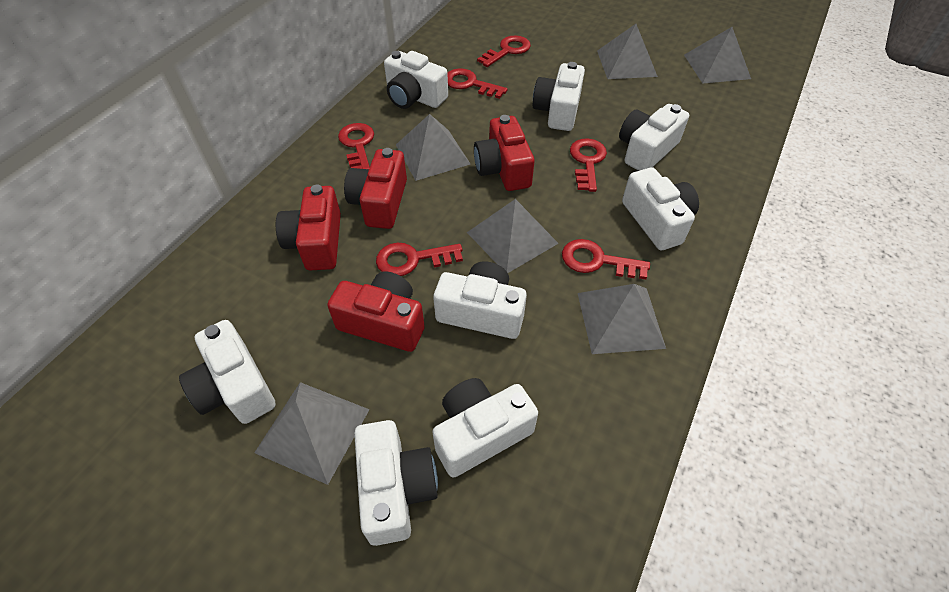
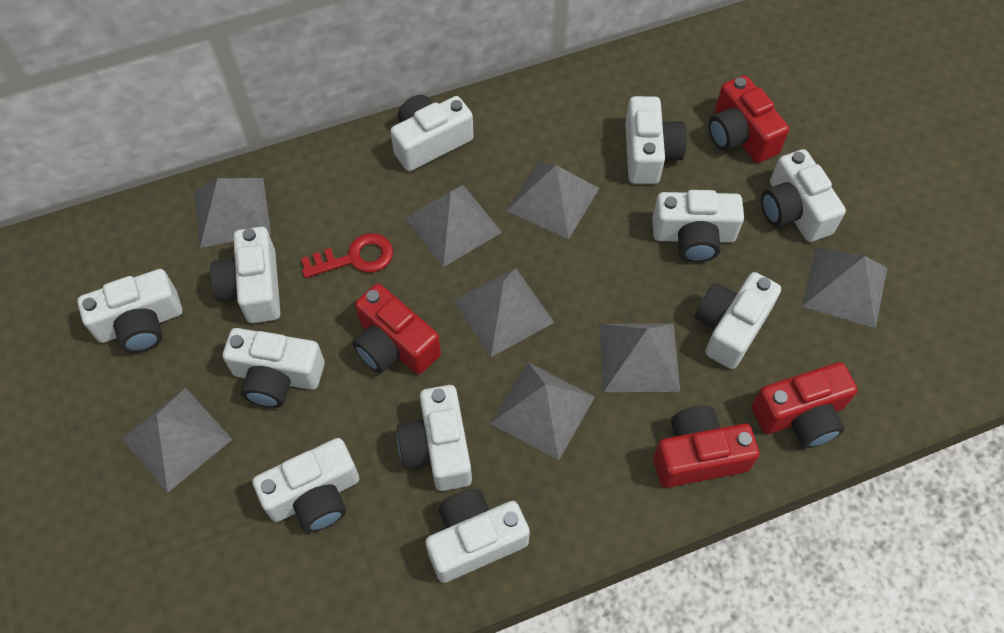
grey pyramid: 6 -> 8
red key: 6 -> 1
white camera: 8 -> 11

